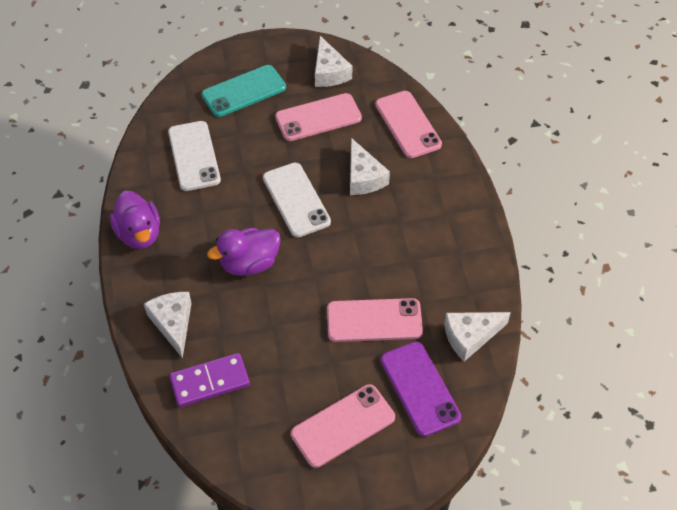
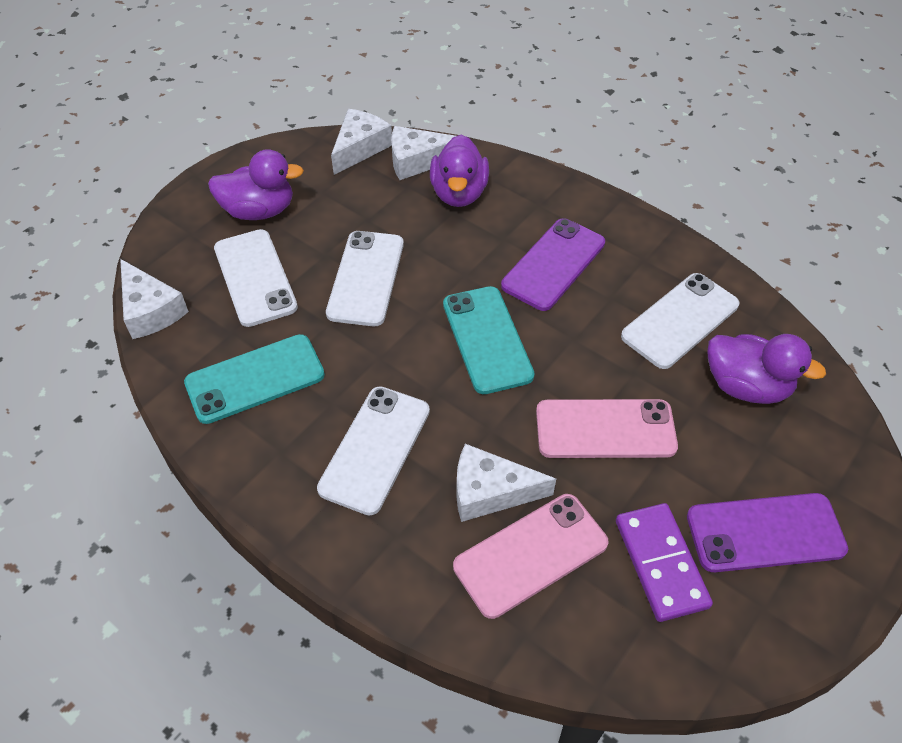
pink phone: 4 -> 2
purple duck: 2 -> 3
purple phone: 1 -> 2
turquoise phone: 1 -> 2
white phone: 2 -> 4

